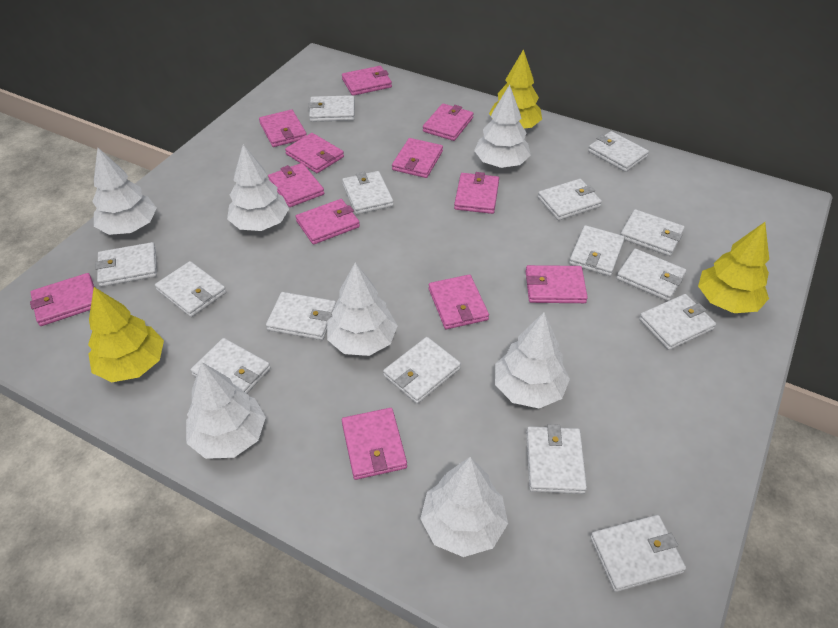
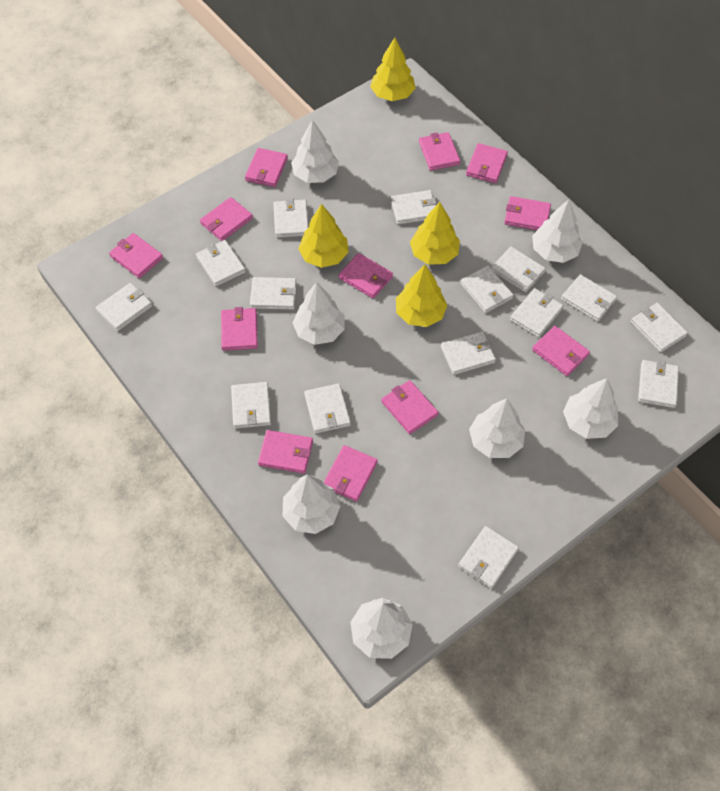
yellow tree: 3 -> 4

